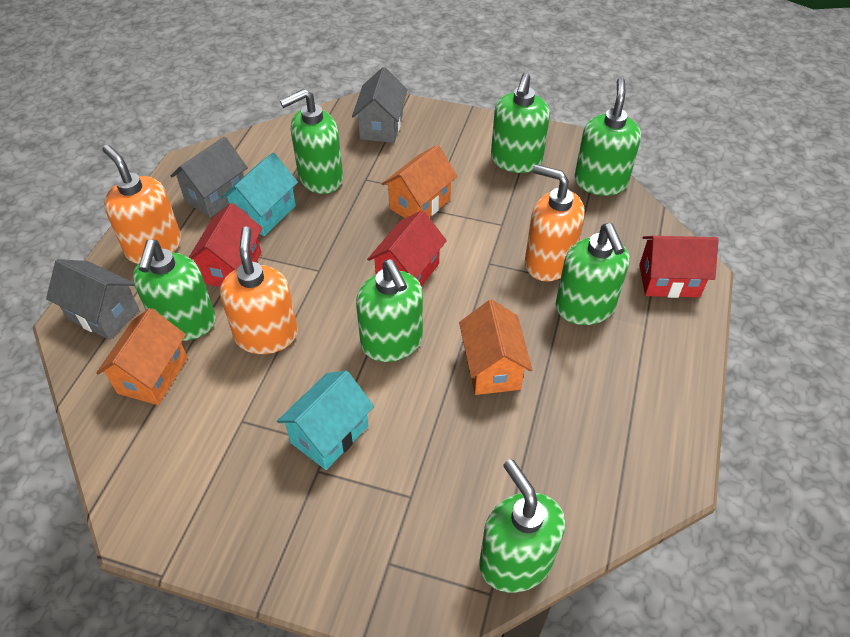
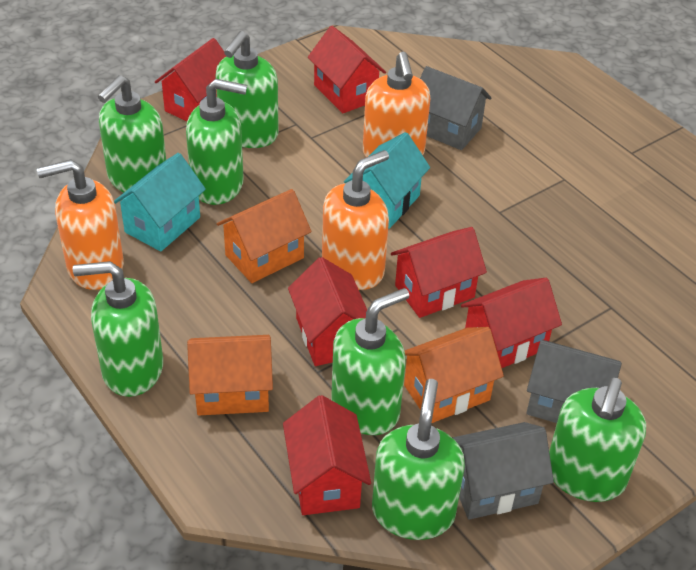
red house: 3 -> 6

